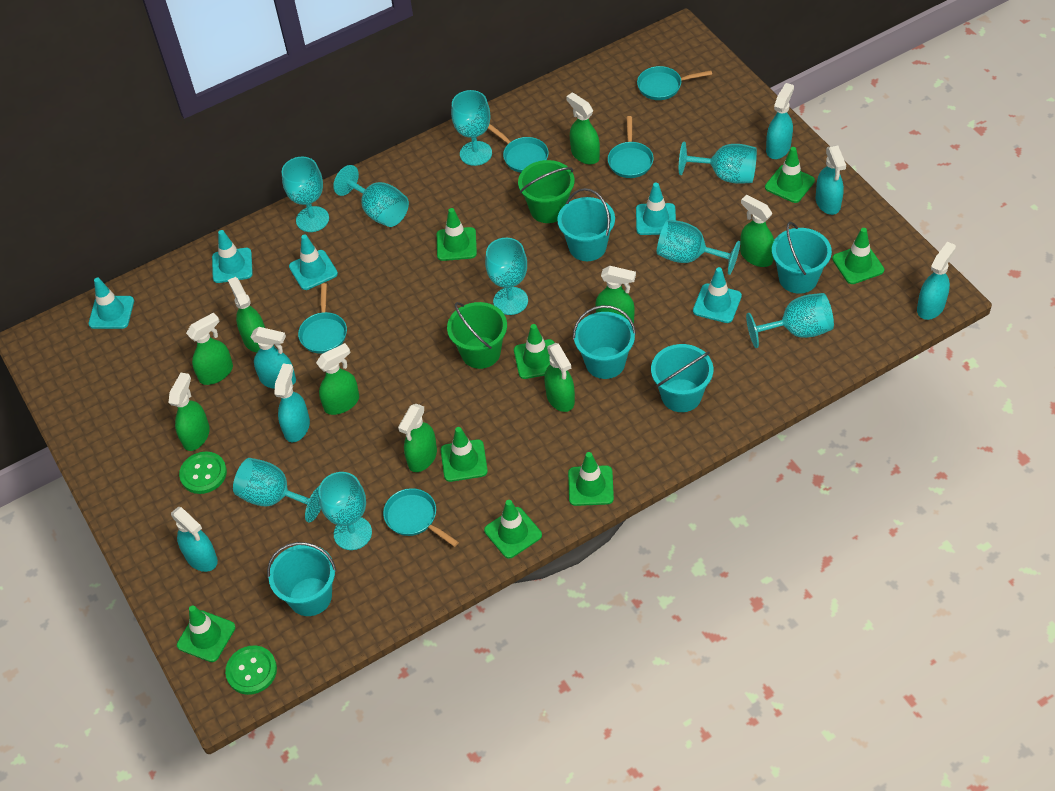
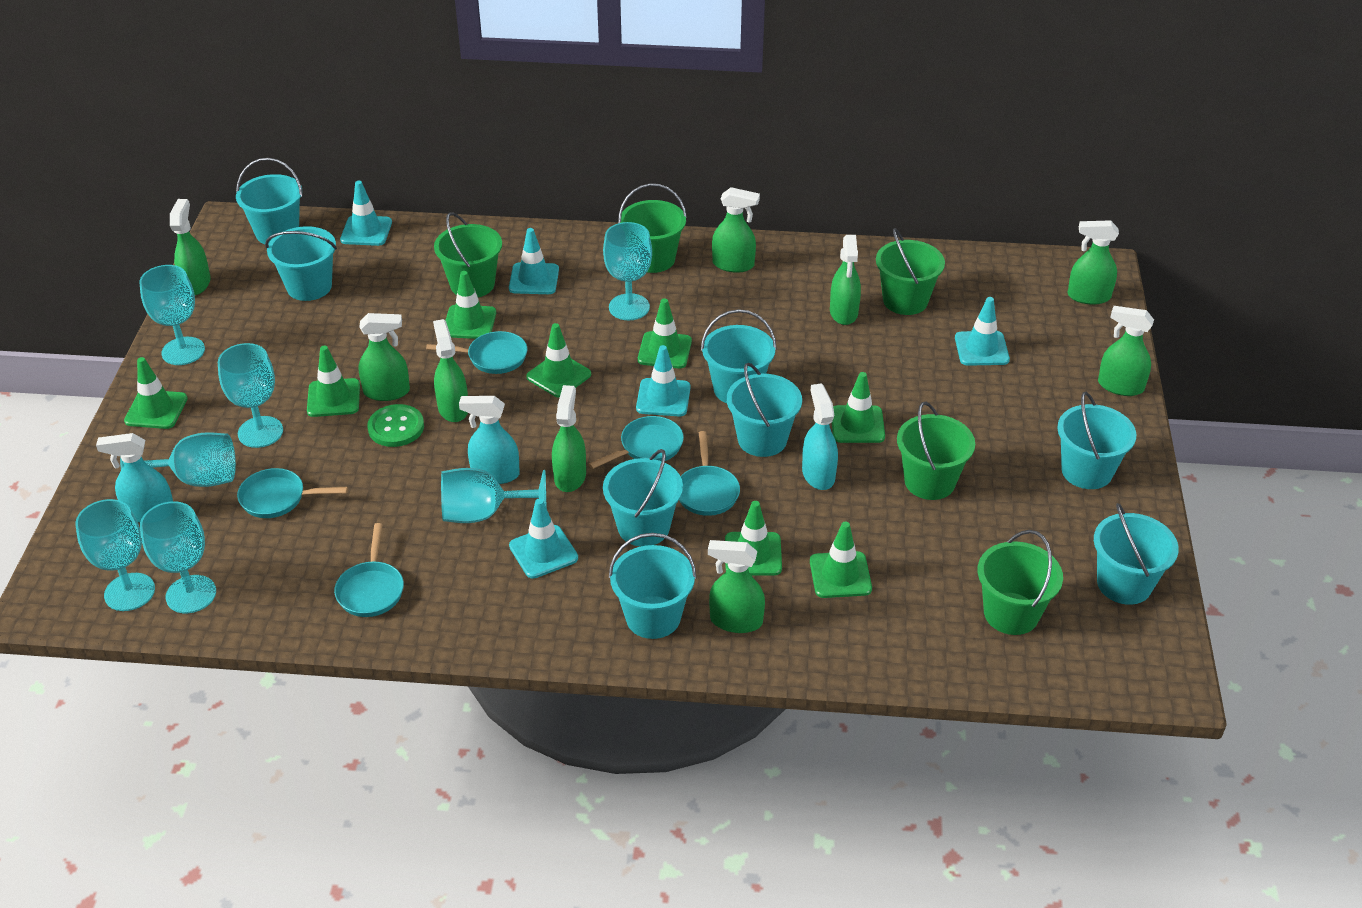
green bucket: 2 -> 5
green button: 2 -> 1
turquoise bucket: 5 -> 8
turquoise goblet: 9 -> 7
turquoise spray bottle: 6 -> 3

